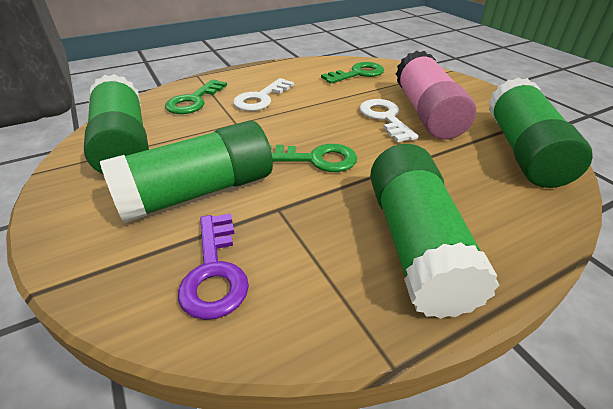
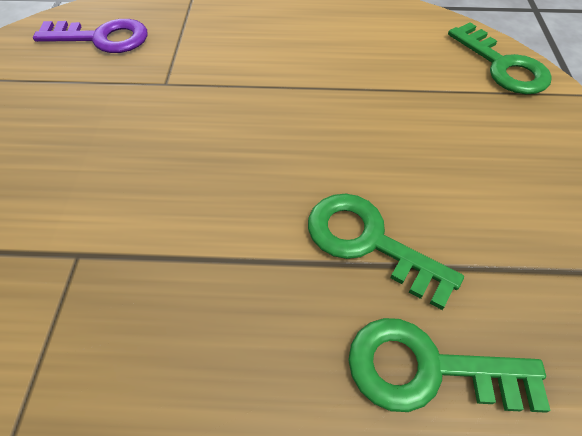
green glue stick: 4 -> 0
pink glue stick: 1 -> 0
white key: 2 -> 0

